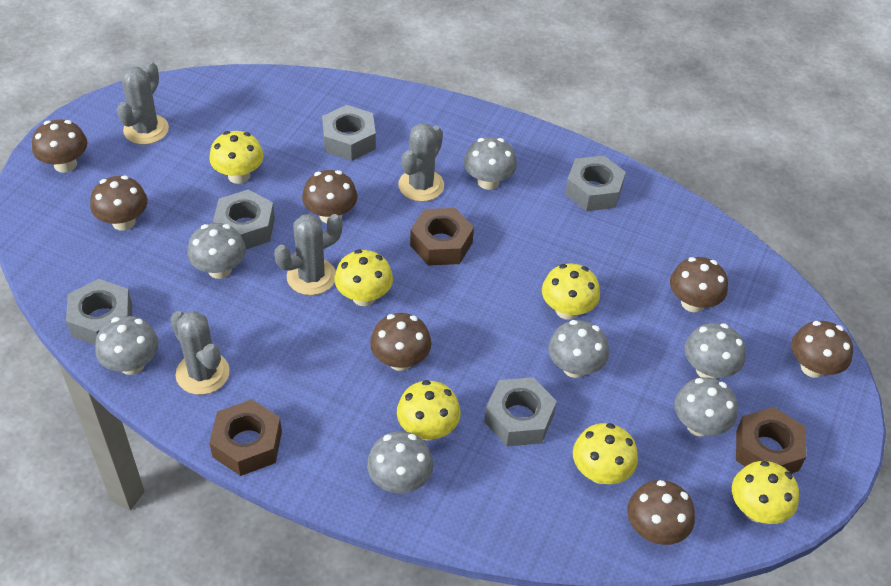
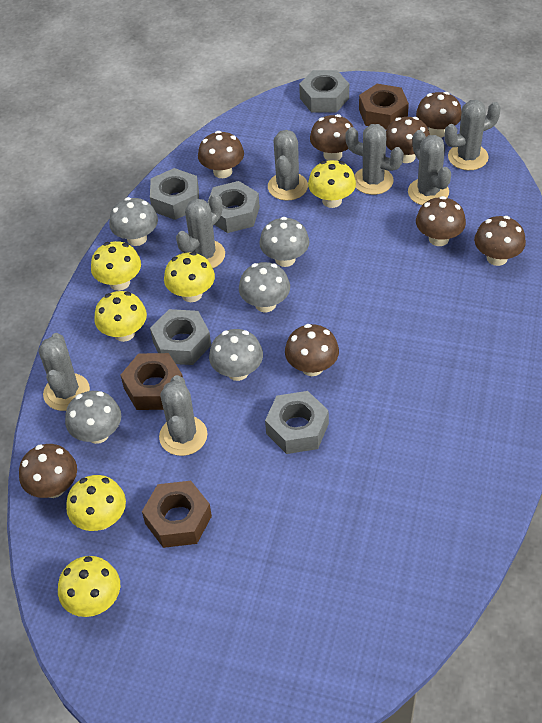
brown mushroom: 7 -> 8
grey cactus: 4 -> 7
grey mushroom: 7 -> 5

